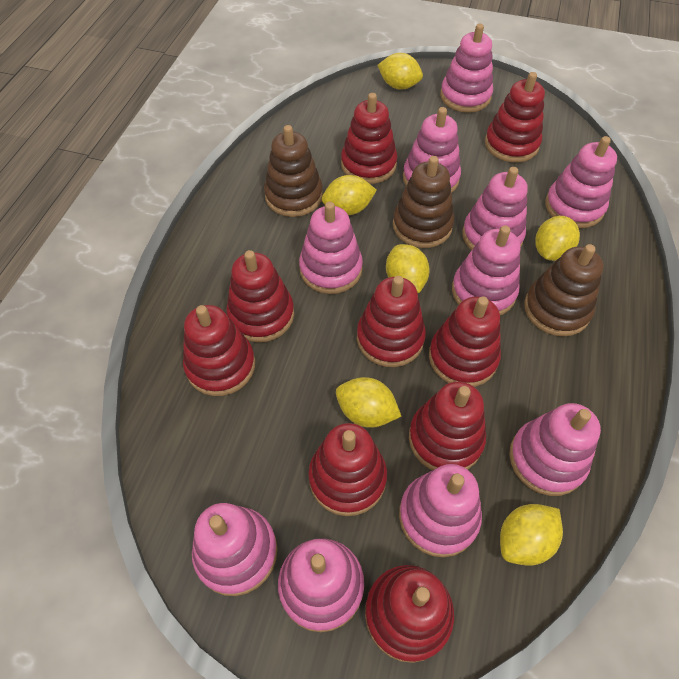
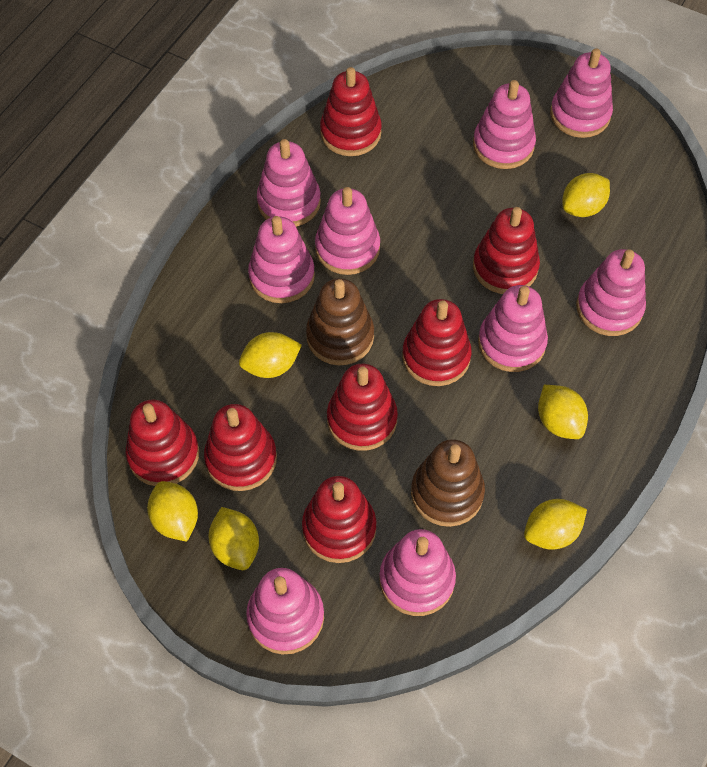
brown stacking toy: 3 -> 2
pink stacking toy: 10 -> 9
red stacking toy: 9 -> 7

